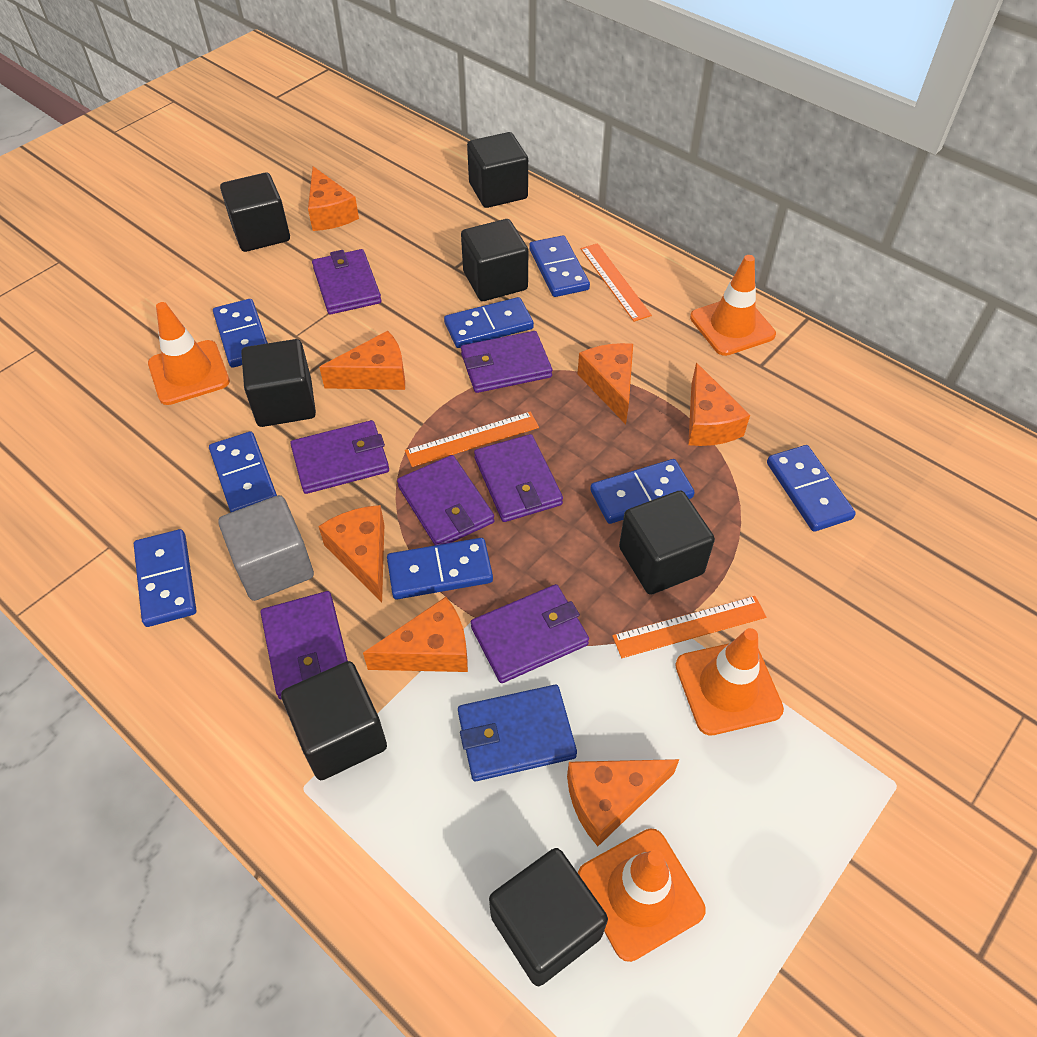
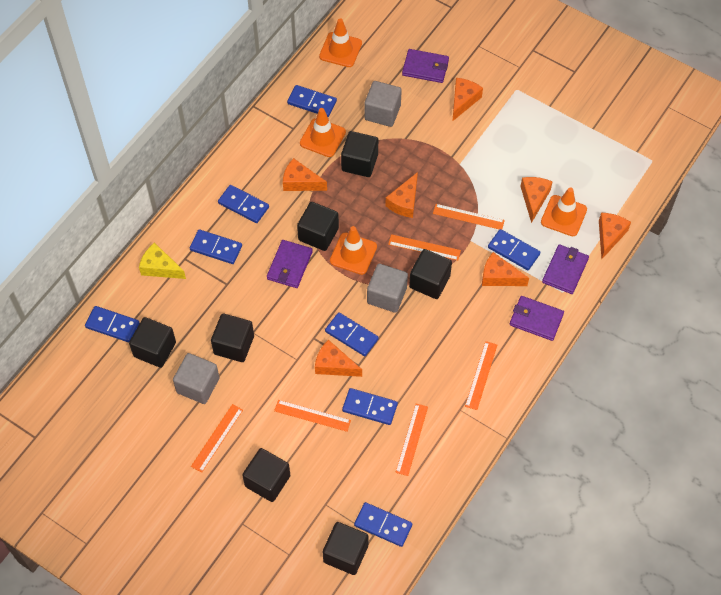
blue wallet: 1 -> 0
grey cube: 1 -> 3
orange ruler: 3 -> 6
purple wallet: 7 -> 4
yellow cheese: 0 -> 1

